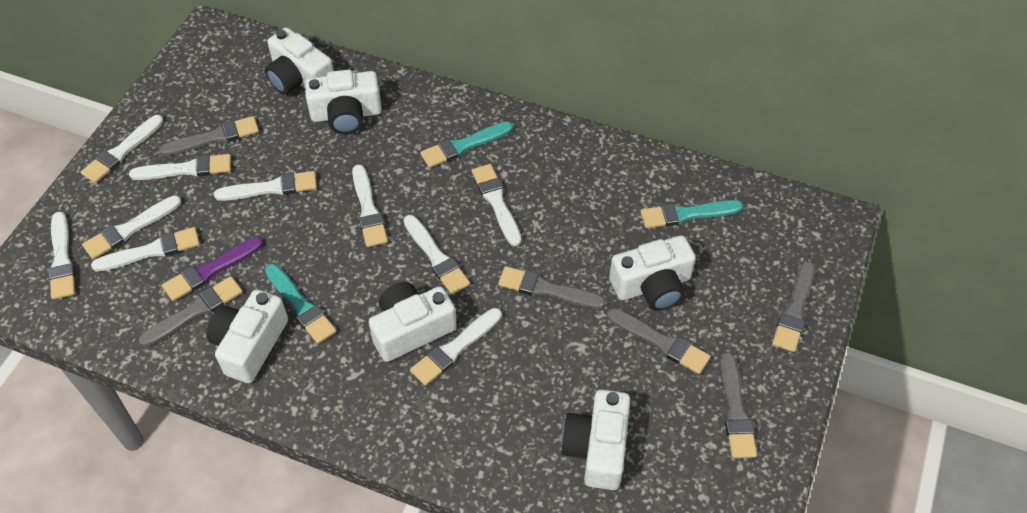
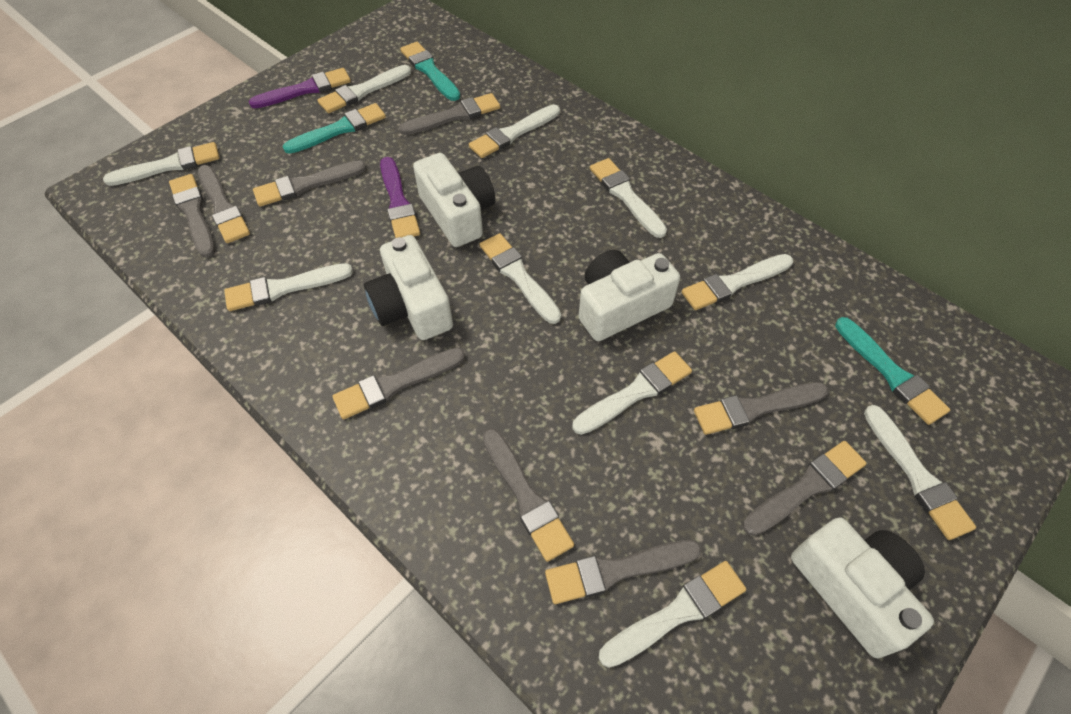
grey brush: 6 -> 9
purple brush: 1 -> 2
white camera: 6 -> 4

